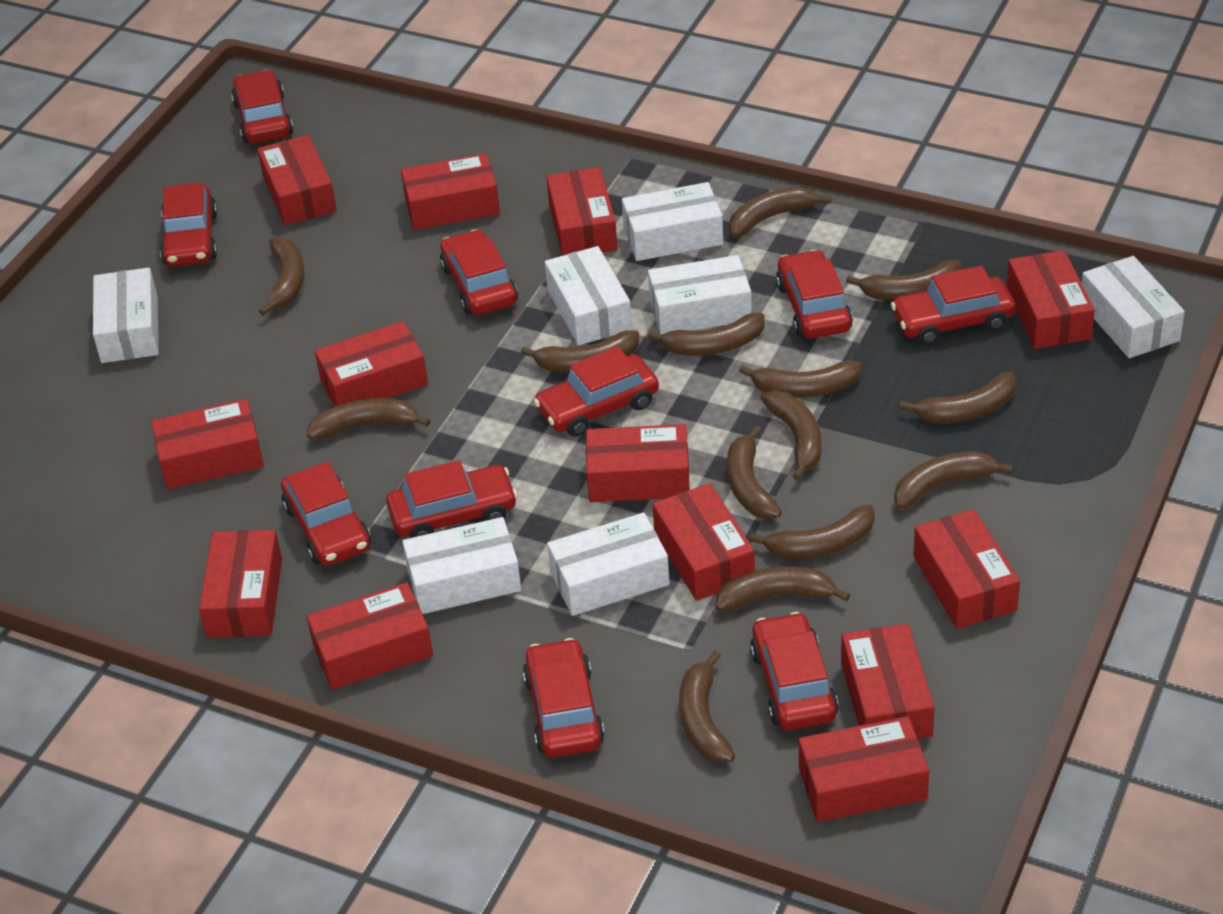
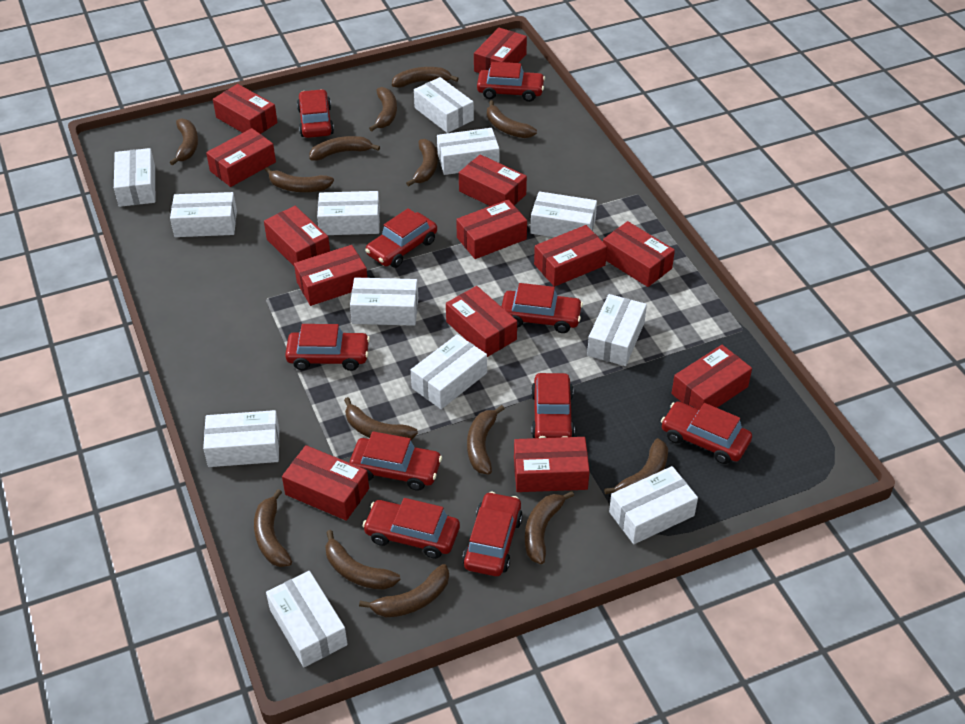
white box: 7 -> 12

